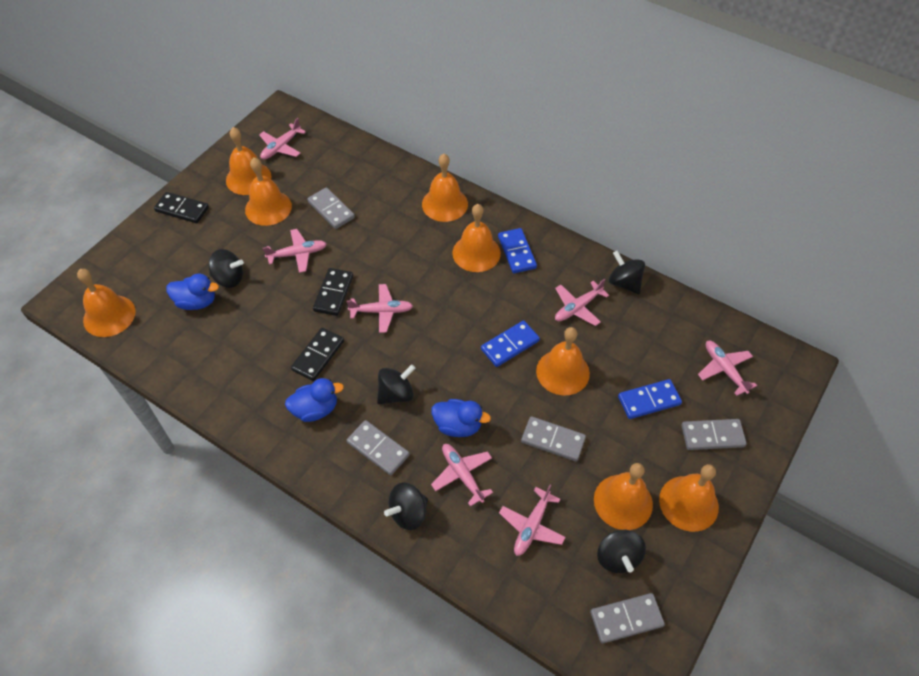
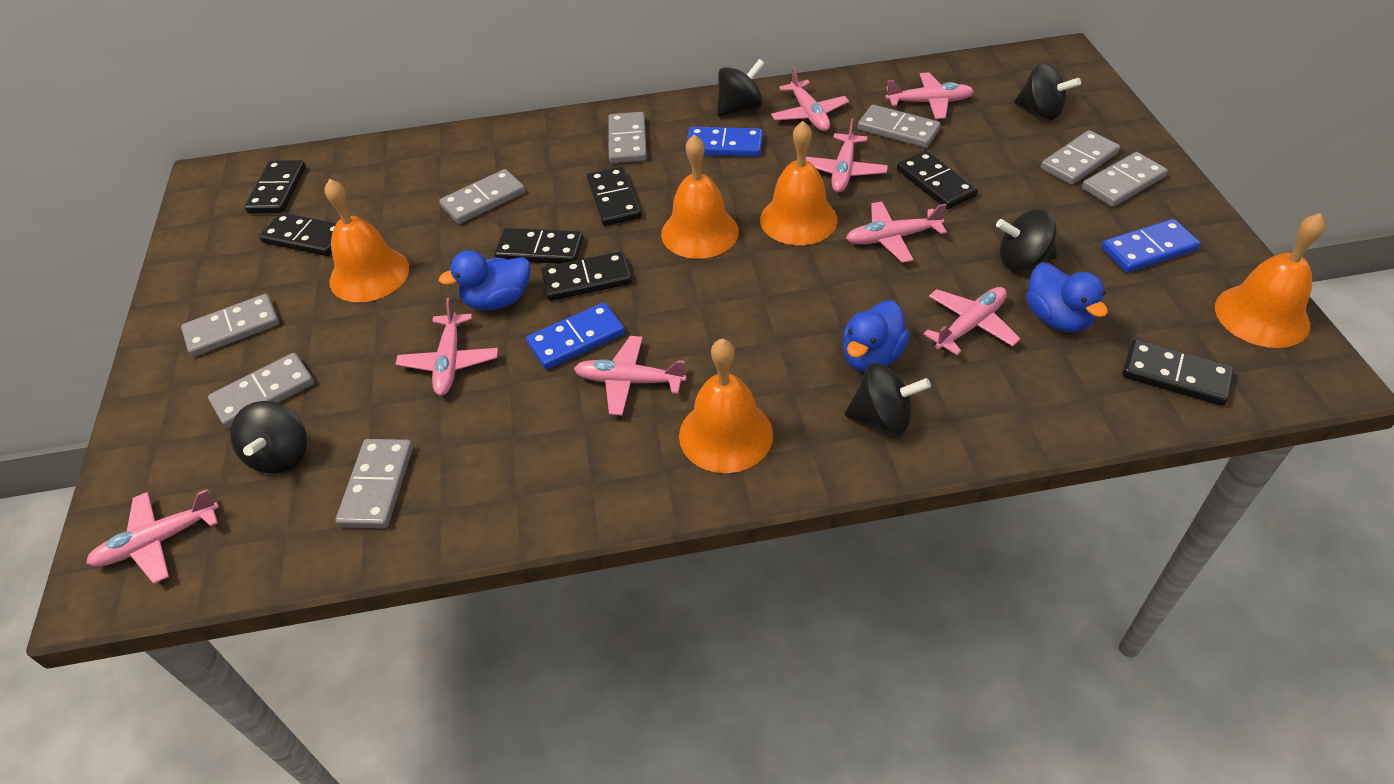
black domino: 3 -> 7
grey domino: 5 -> 8
orange bell: 8 -> 5
pink plane: 7 -> 8

